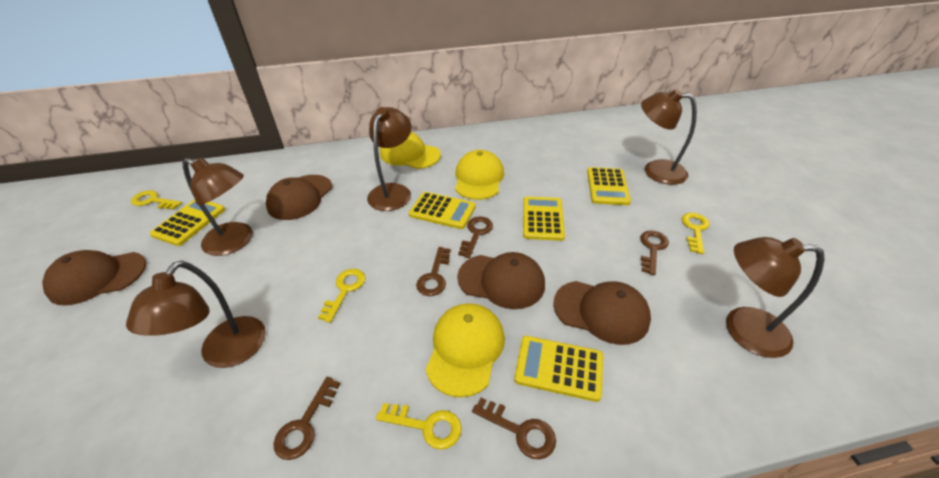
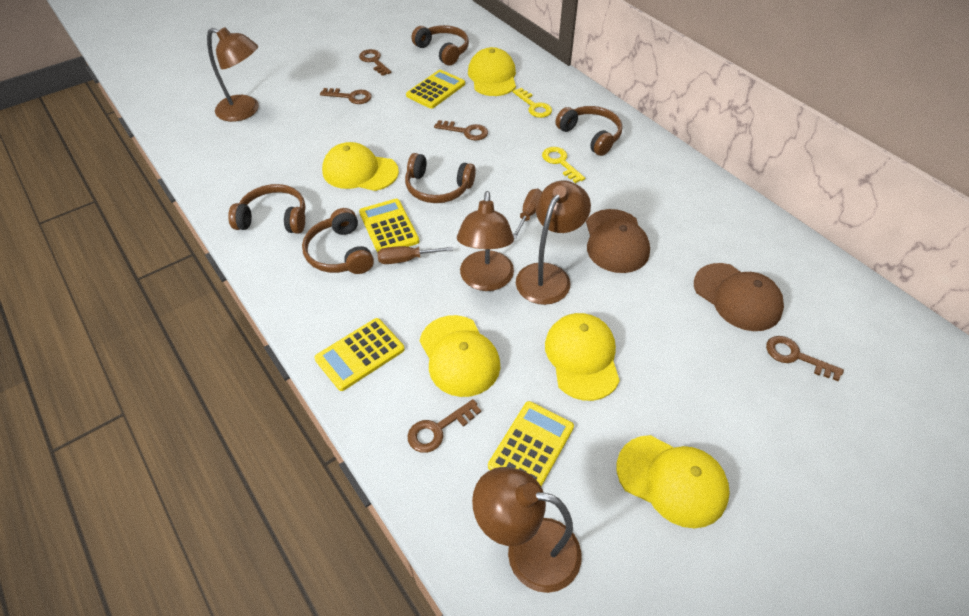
brown cap: 4 -> 2
brown headphones: 0 -> 5
brown lamp: 5 -> 4
brown screwdriver: 0 -> 2
yellow calculator: 5 -> 4
yellow cap: 3 -> 5
yellow key: 4 -> 2

